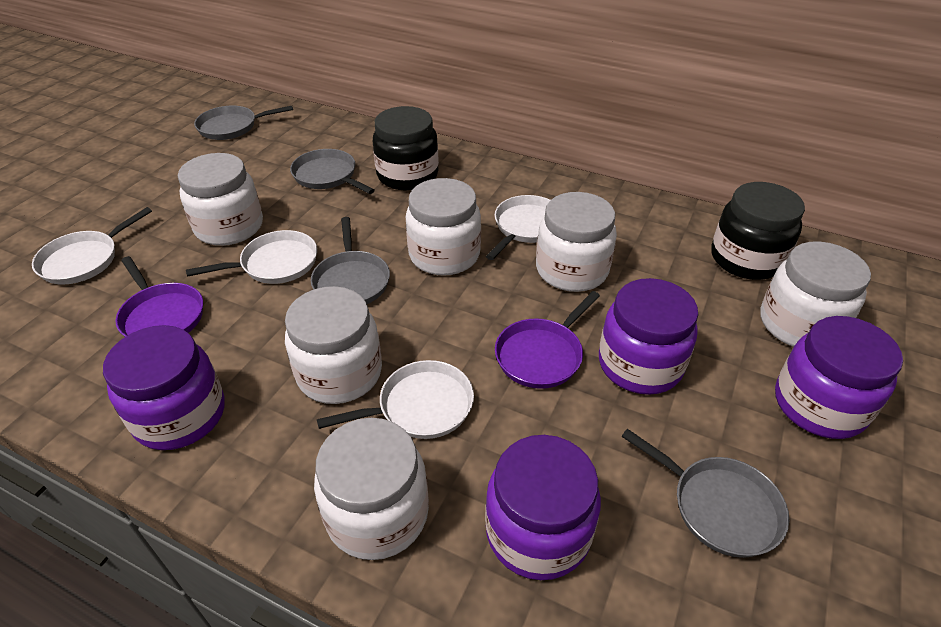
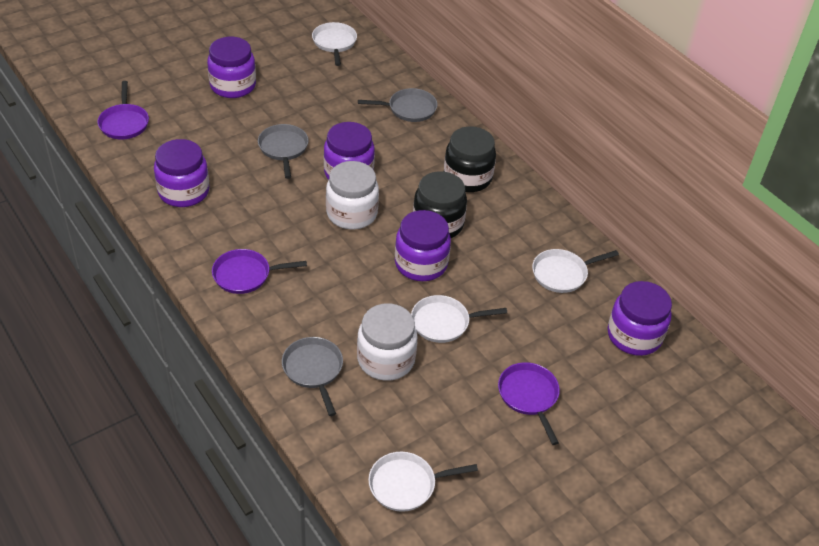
grey pan: 4 -> 3
purple jar: 4 -> 5
purple pan: 2 -> 3
white jar: 6 -> 2

